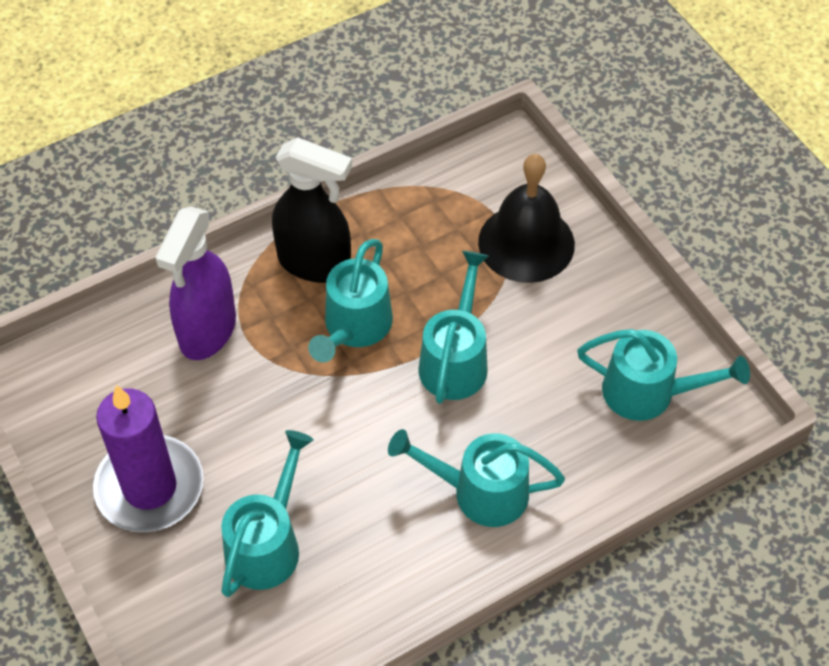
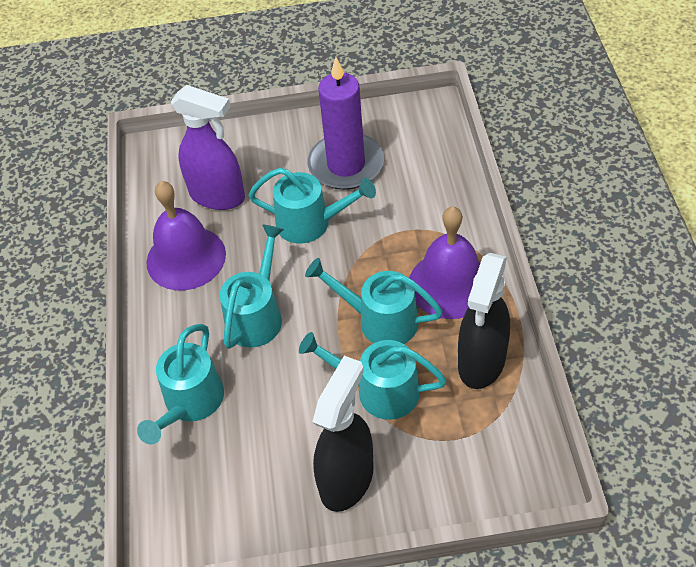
black bell: 1 -> 0
black spray bottle: 1 -> 2
purple bell: 0 -> 2

